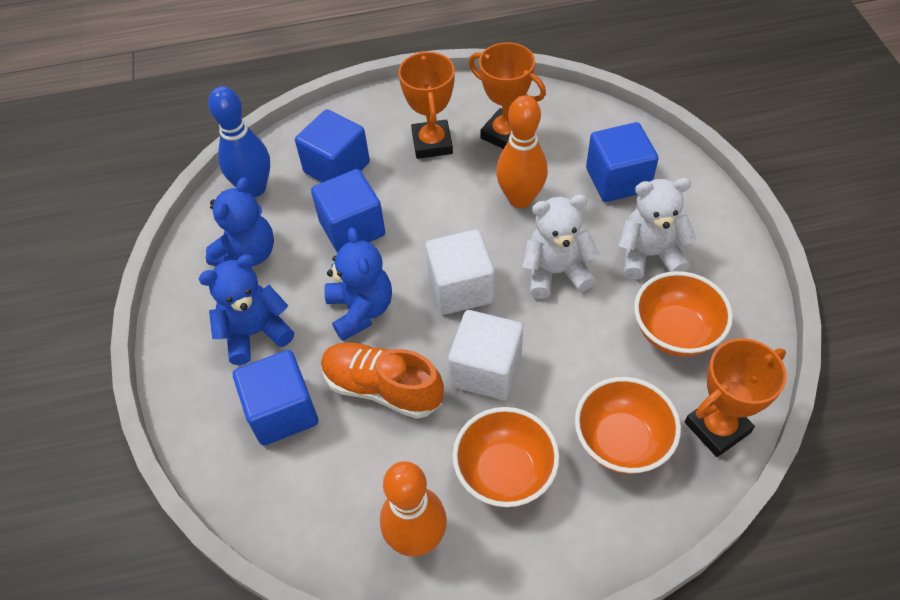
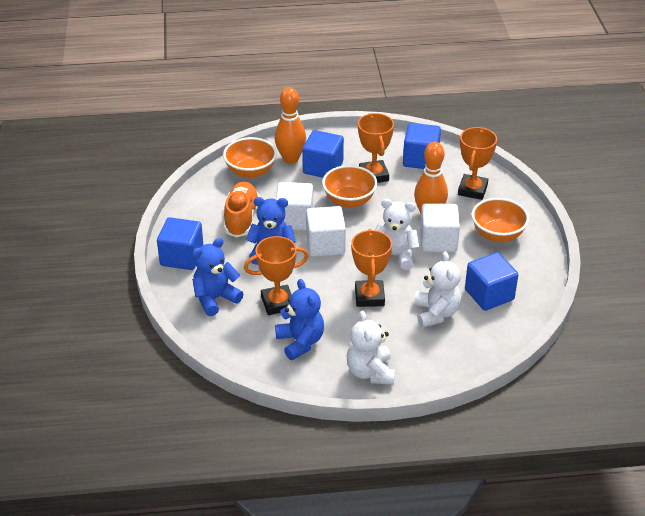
blue bowling pin: 1 -> 0
orange trophy: 3 -> 4
white cube: 2 -> 3
white teddy bear: 2 -> 3

